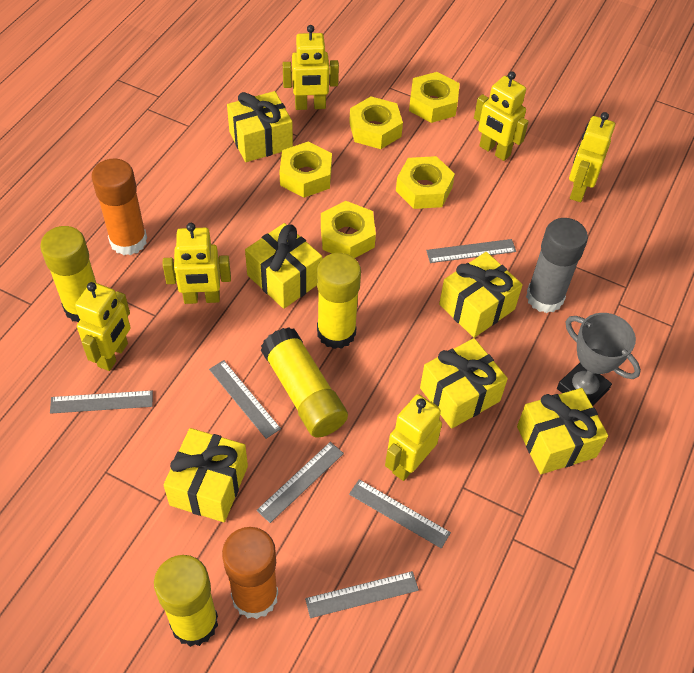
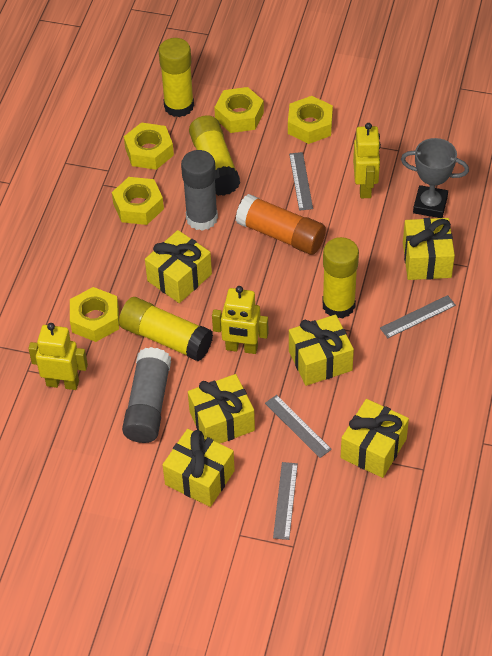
grey glue stick: 1 -> 2
grey ruler: 6 -> 4
orange glue stick: 2 -> 1
yellow robot: 6 -> 3

